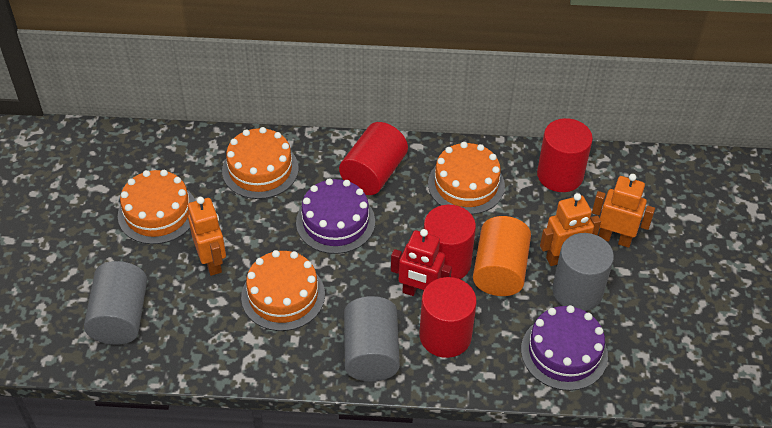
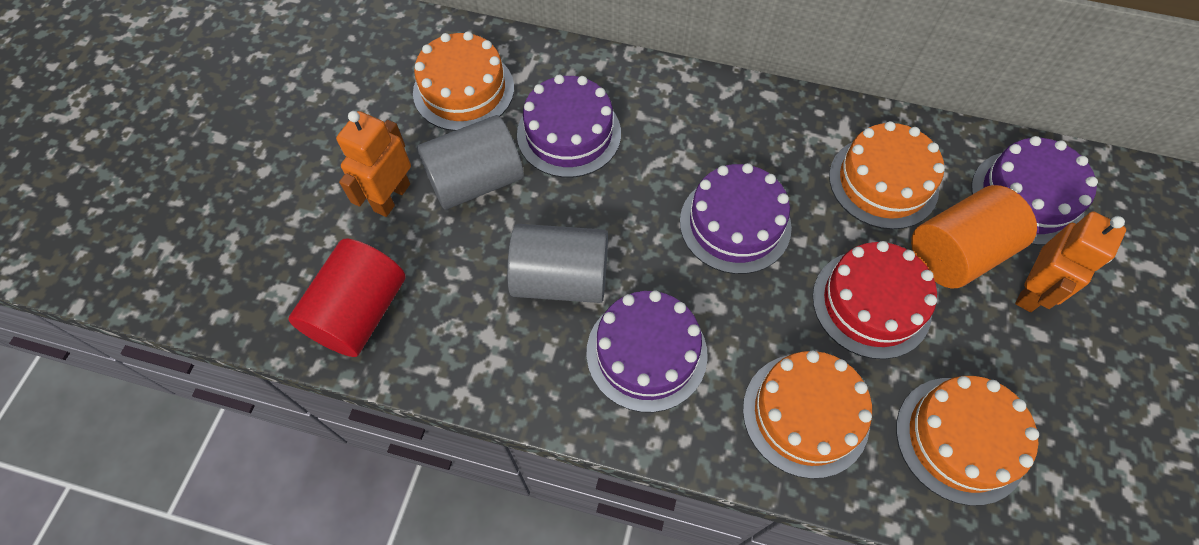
grey cylinder: 3 -> 2
orange robot: 3 -> 2
purple cake: 2 -> 4
red cake: 0 -> 1
red cylinder: 4 -> 1
red robot: 1 -> 0

